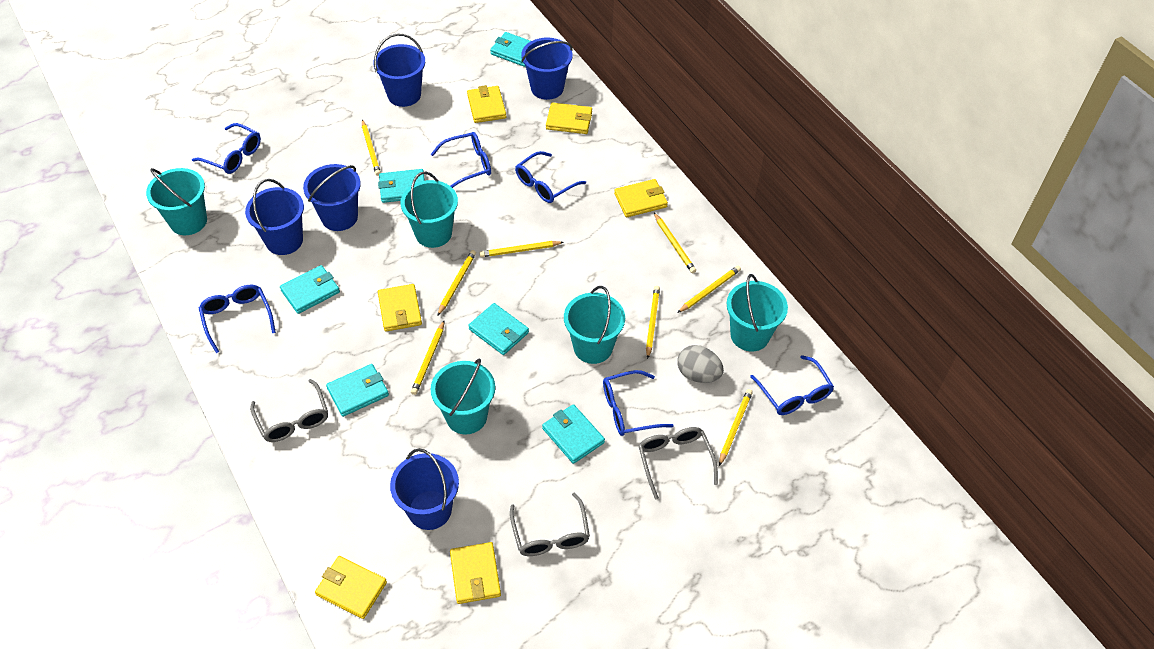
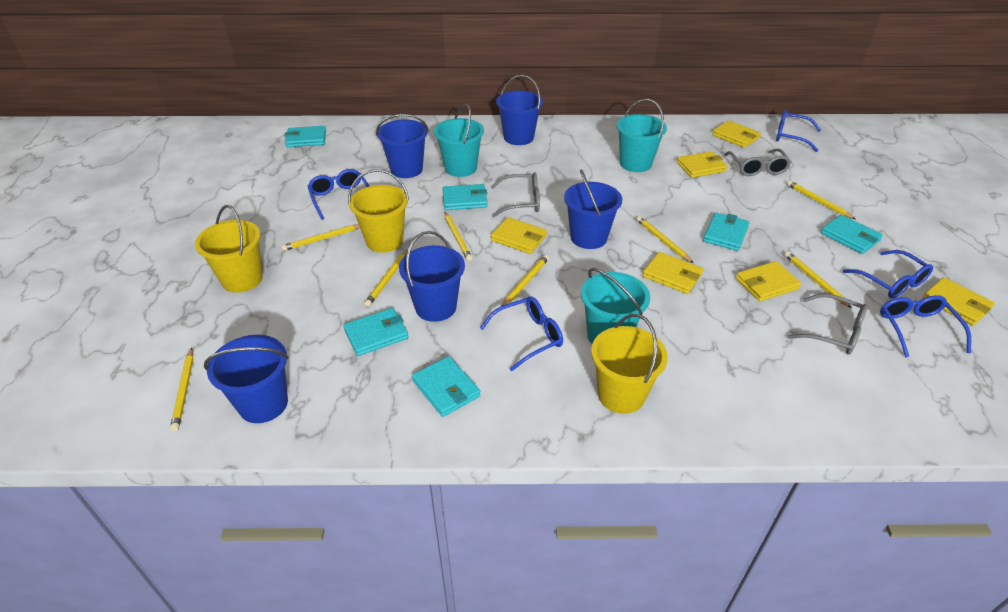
blue glasses: 6 -> 5
grey egg: 1 -> 0
turquoise bucket: 5 -> 3
yellow bucket: 0 -> 3

